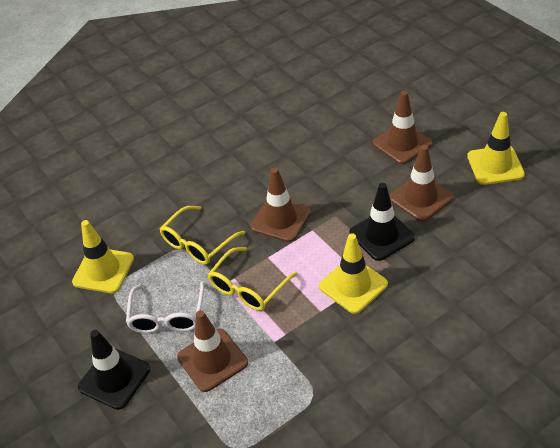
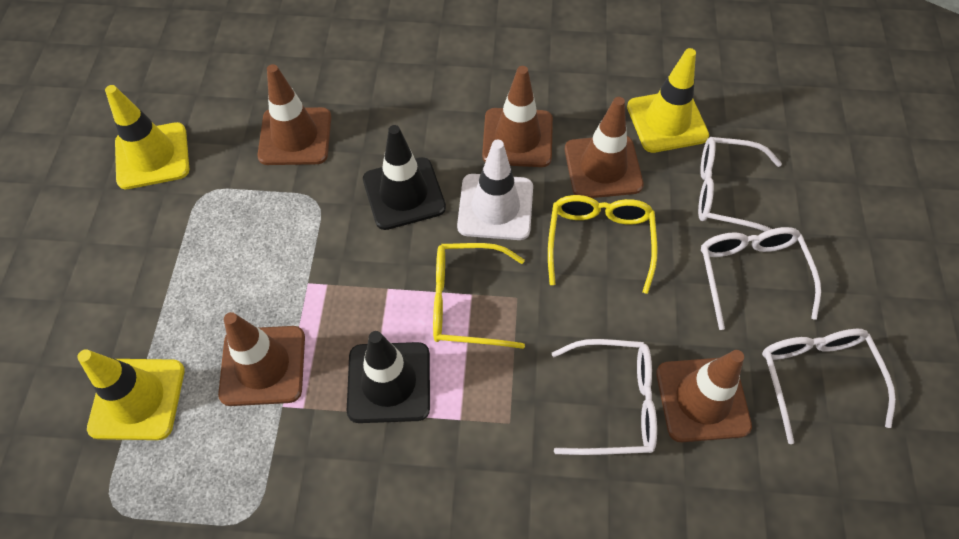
brown traffic cone: 4 -> 5
white glasses: 1 -> 4
white traffic cone: 0 -> 1

